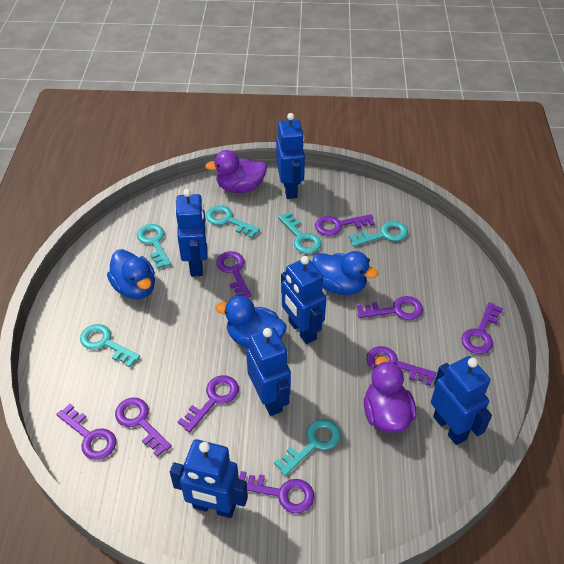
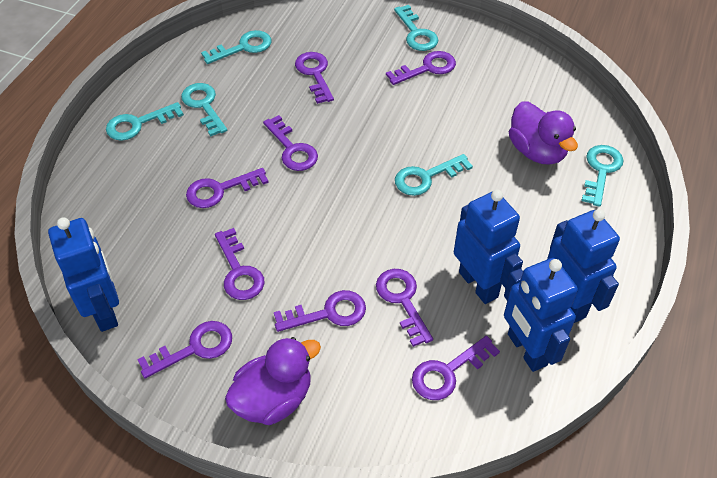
blue duck: 3 -> 0
blue robot: 6 -> 4

